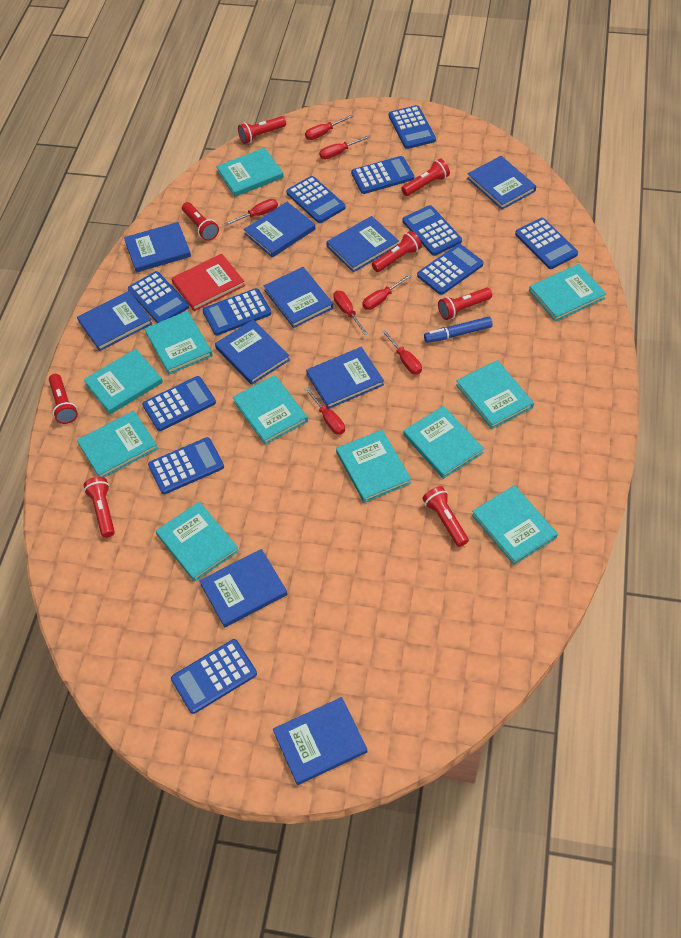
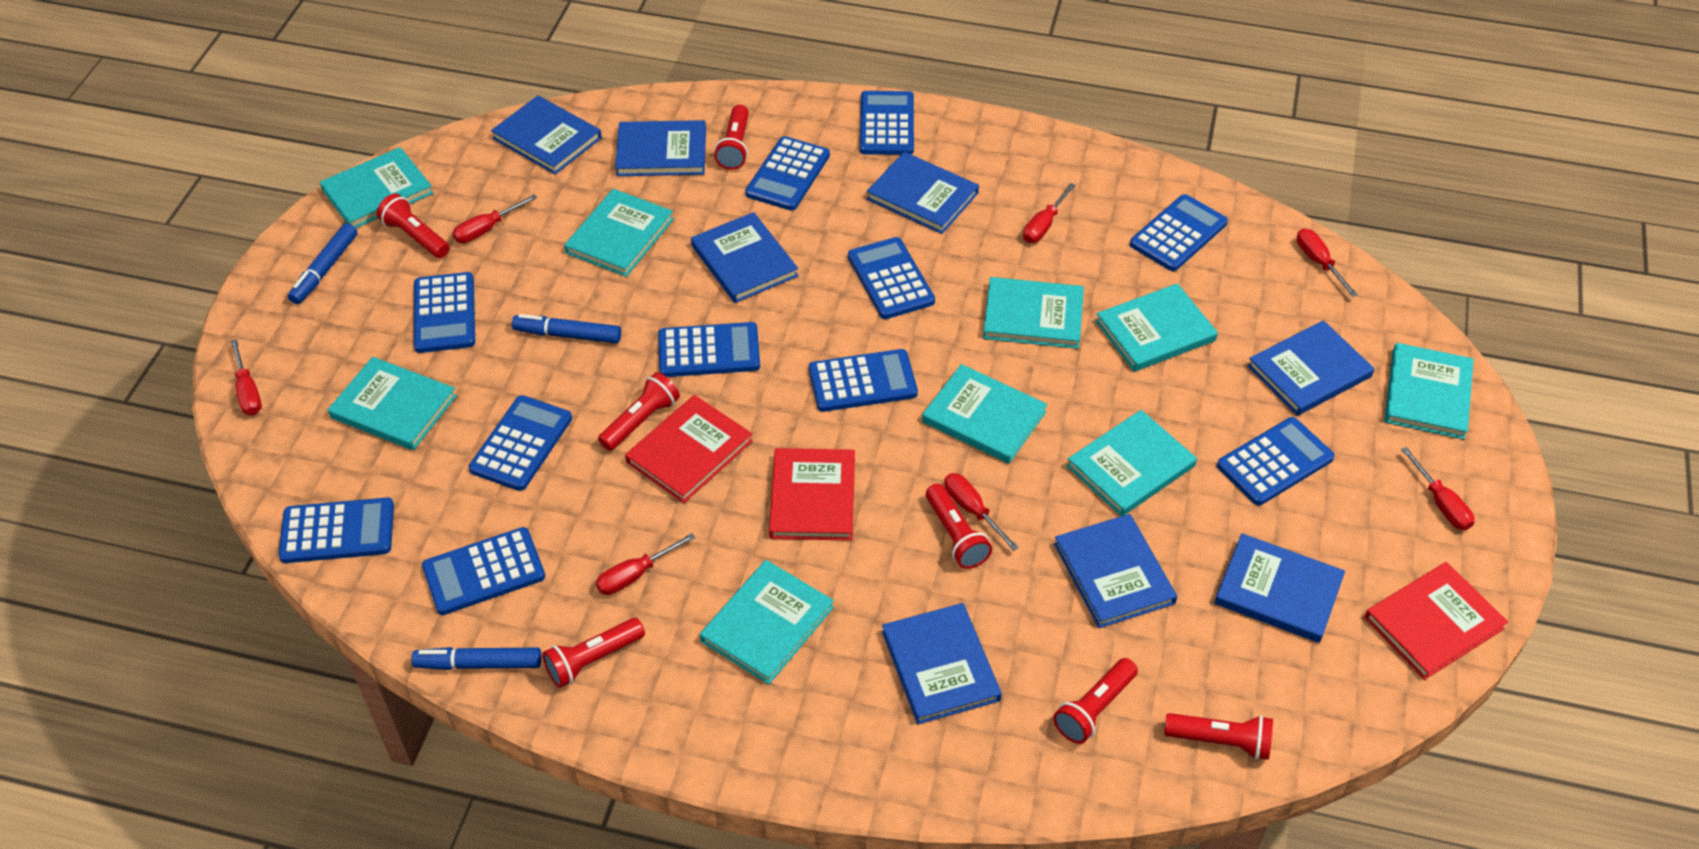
blue book: 10 -> 8
blue marker: 1 -> 3
red book: 1 -> 3
red flashlight: 8 -> 7
turquoise book: 11 -> 9

